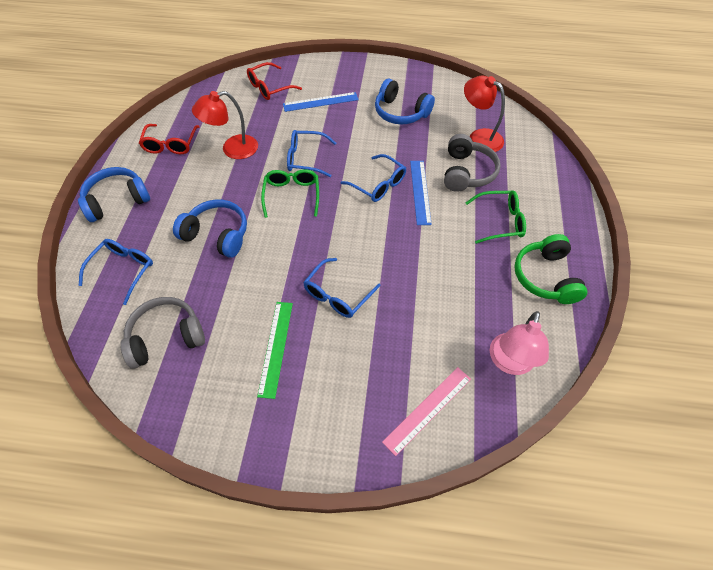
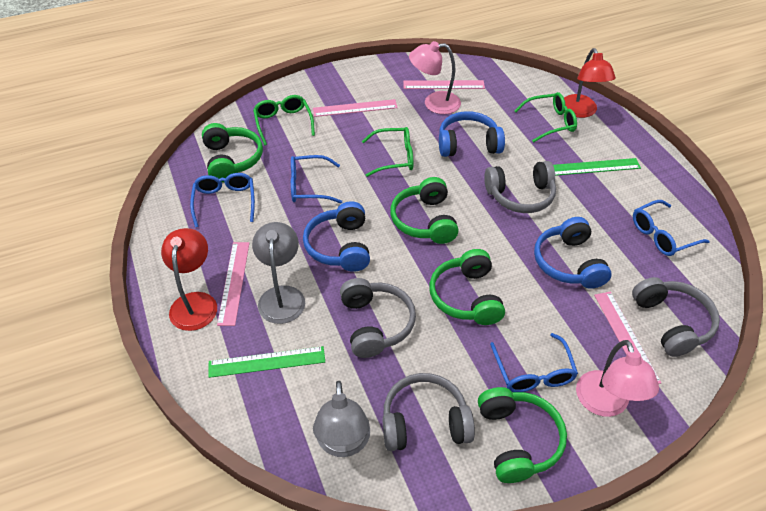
blue ruler: 2 -> 0
green glasses: 2 -> 3
green headphones: 1 -> 4
green ruler: 1 -> 2
grey headphones: 2 -> 4
grey lamp: 0 -> 2
pink lamp: 1 -> 2
pink ruler: 1 -> 4
red glasses: 2 -> 0

